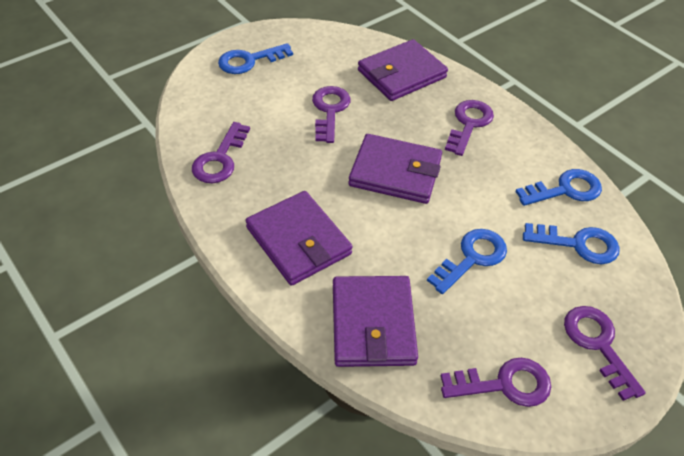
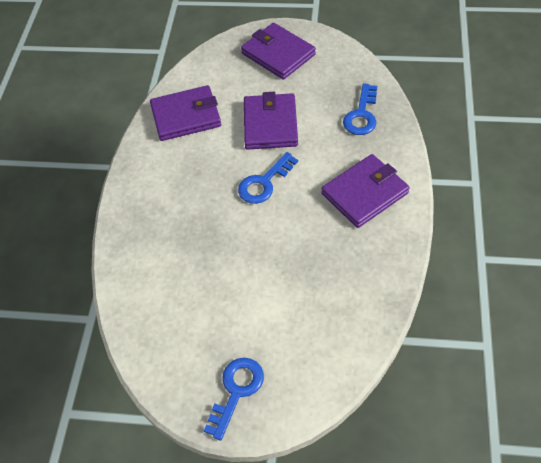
blue key: 4 -> 3
purple key: 5 -> 0

